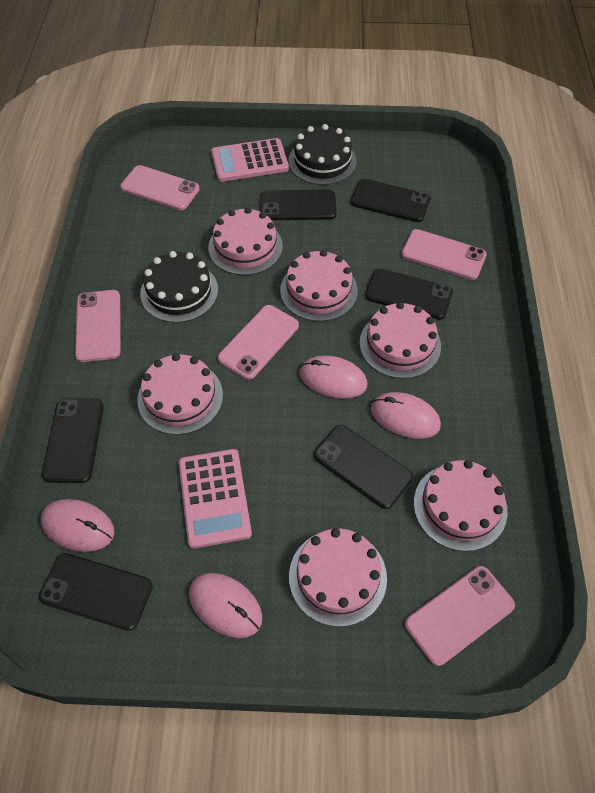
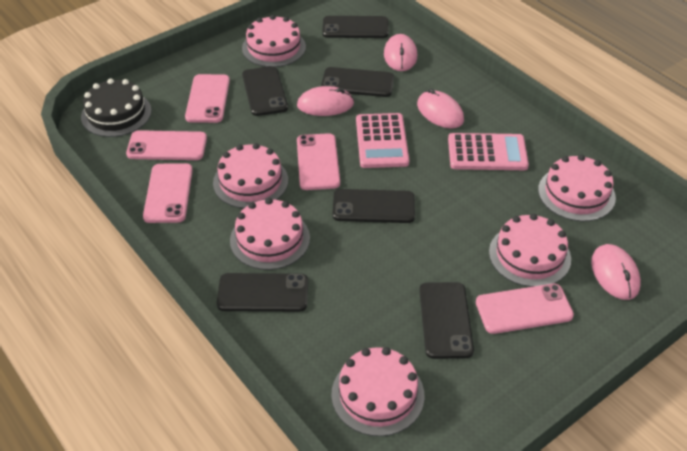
black cake: 2 -> 1

